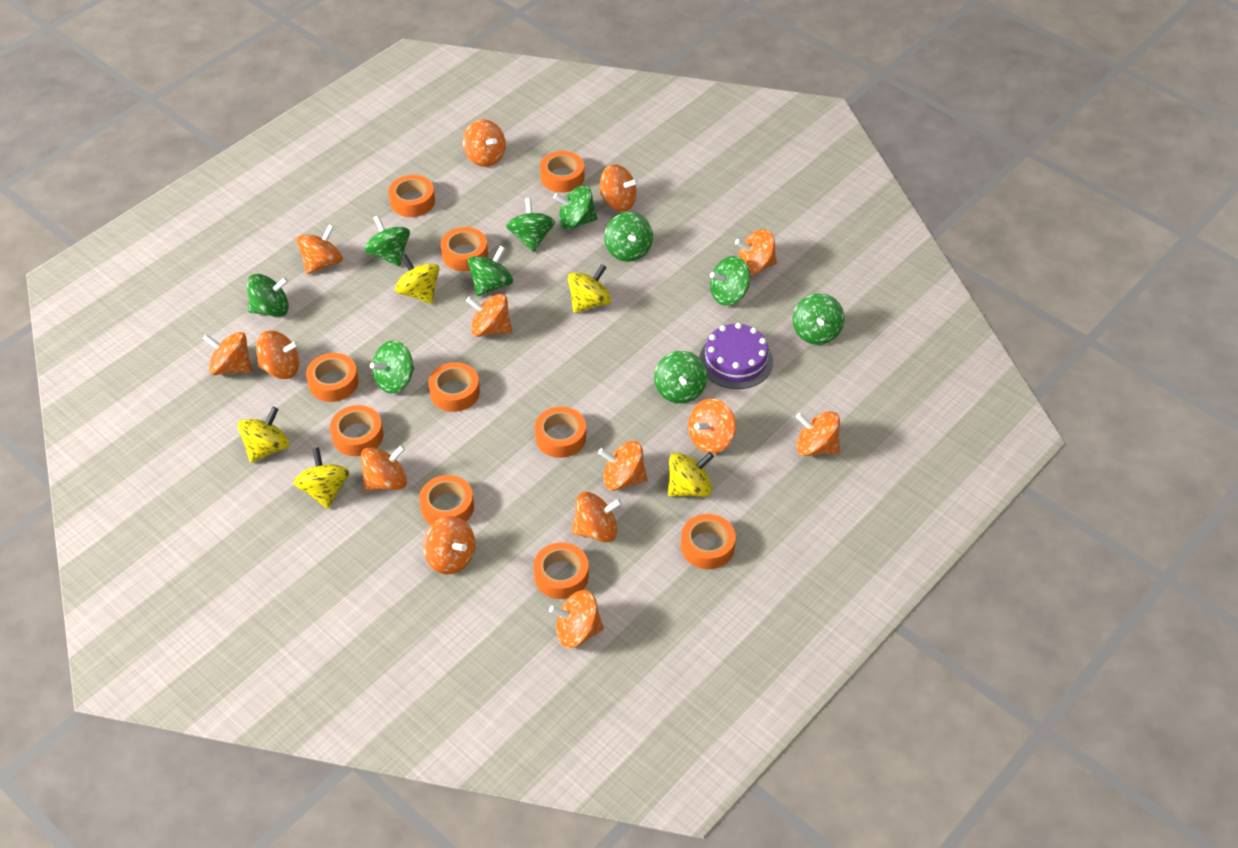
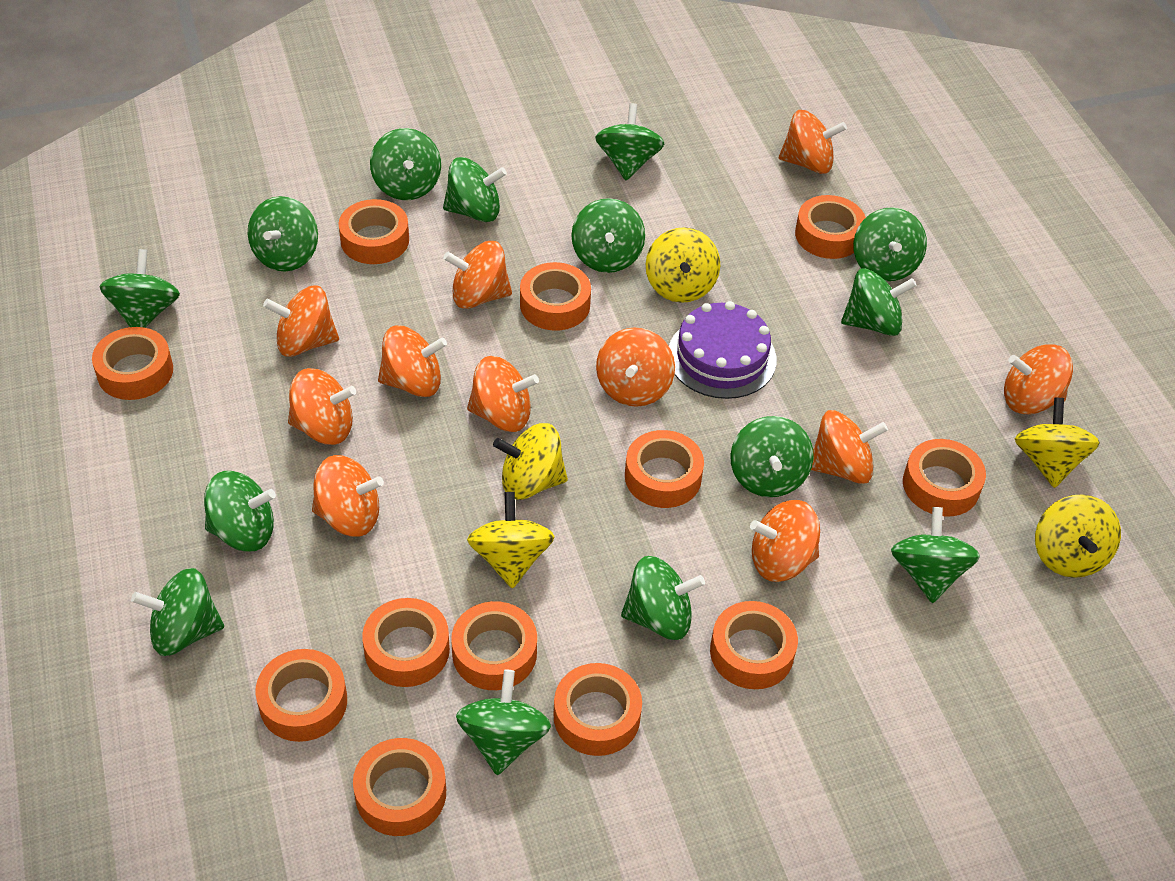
green spinning top: 10 -> 14
orange spinning top: 14 -> 11
orange tape: 10 -> 12

